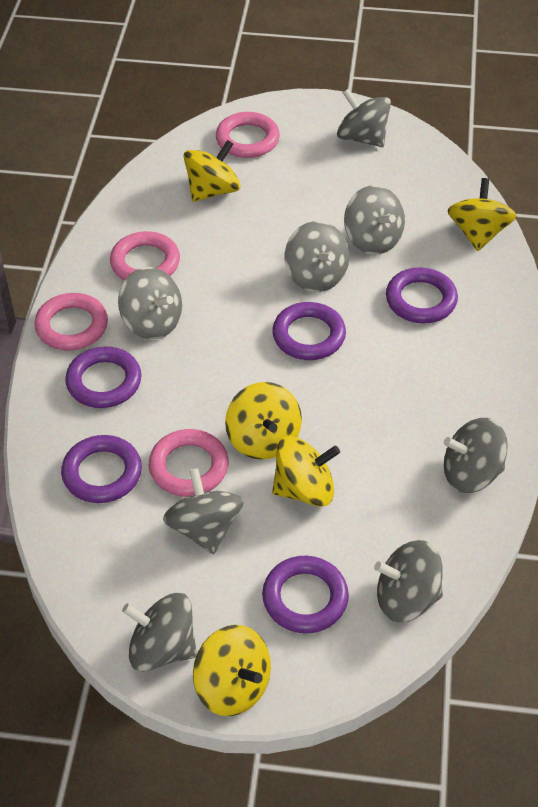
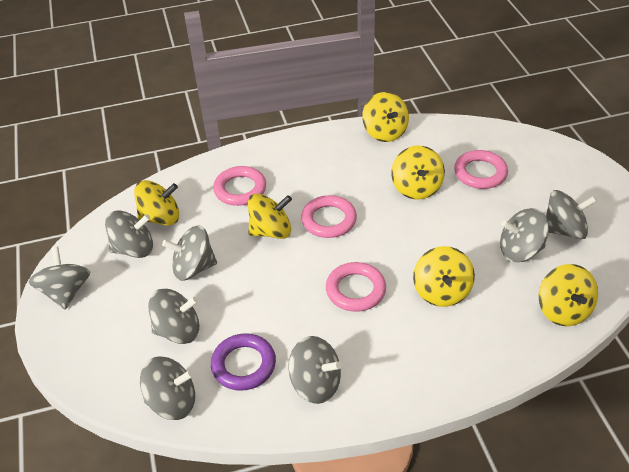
purple ring: 5 -> 1
yellow spinning top: 5 -> 6

